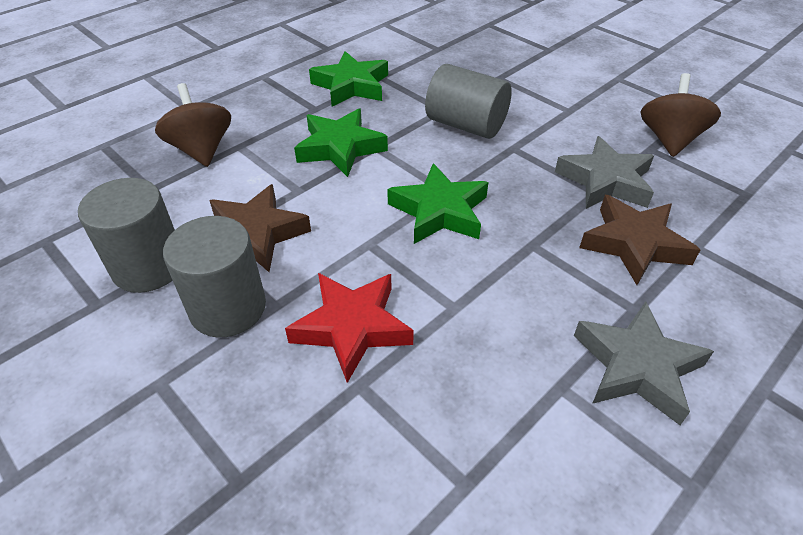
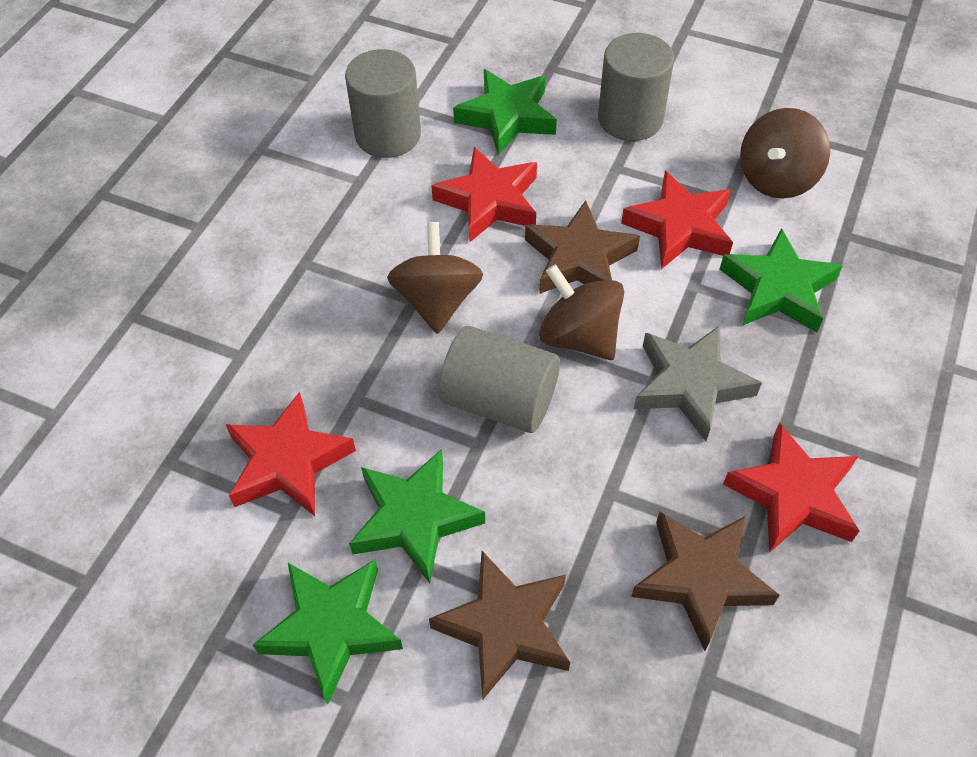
brown spinning top: 2 -> 3
brown star: 2 -> 3
green star: 3 -> 4
grey star: 2 -> 1
red star: 1 -> 4

